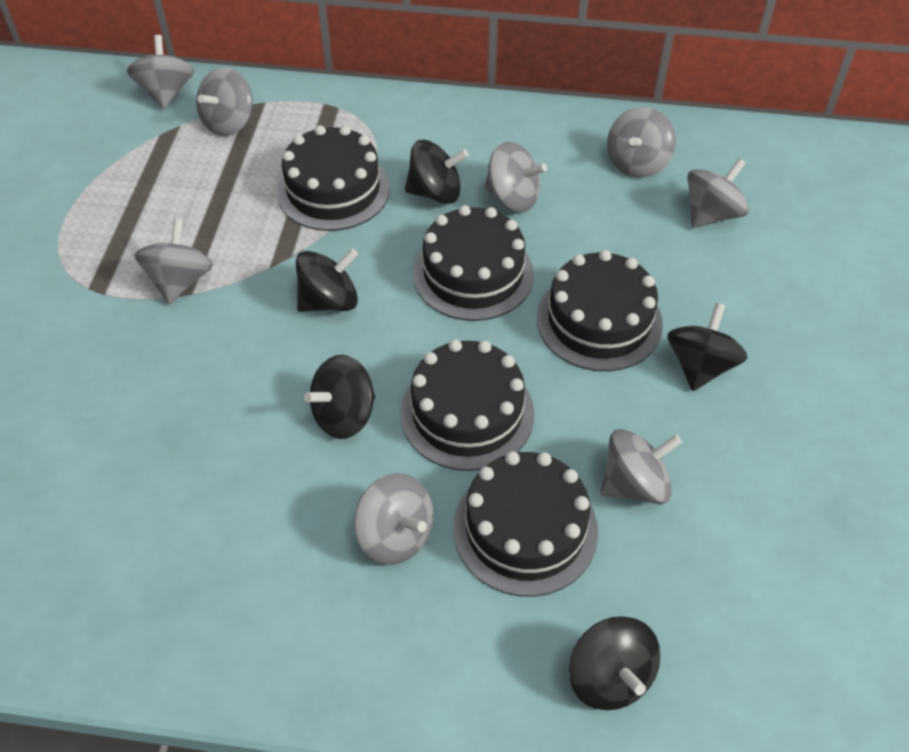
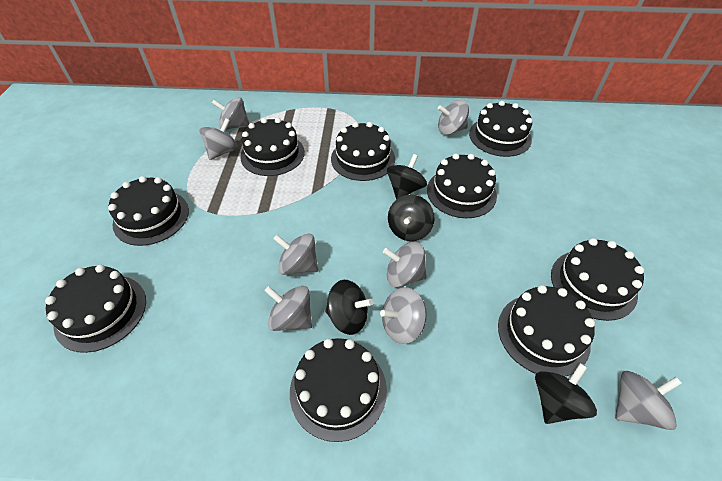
black cake: 5 -> 9
black spinning top: 5 -> 4

